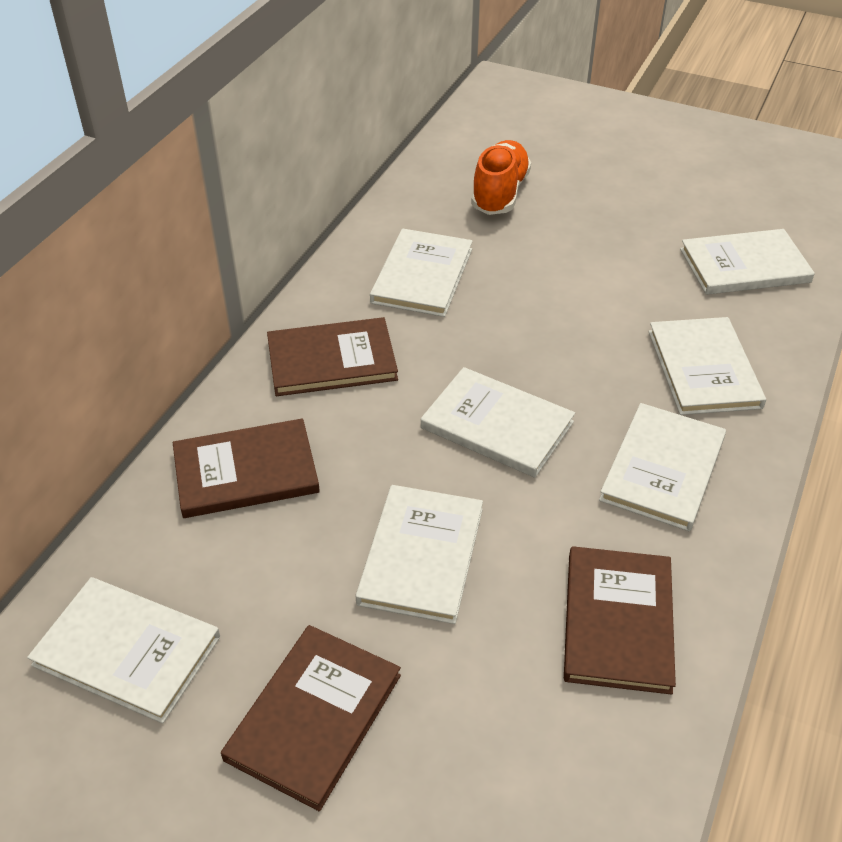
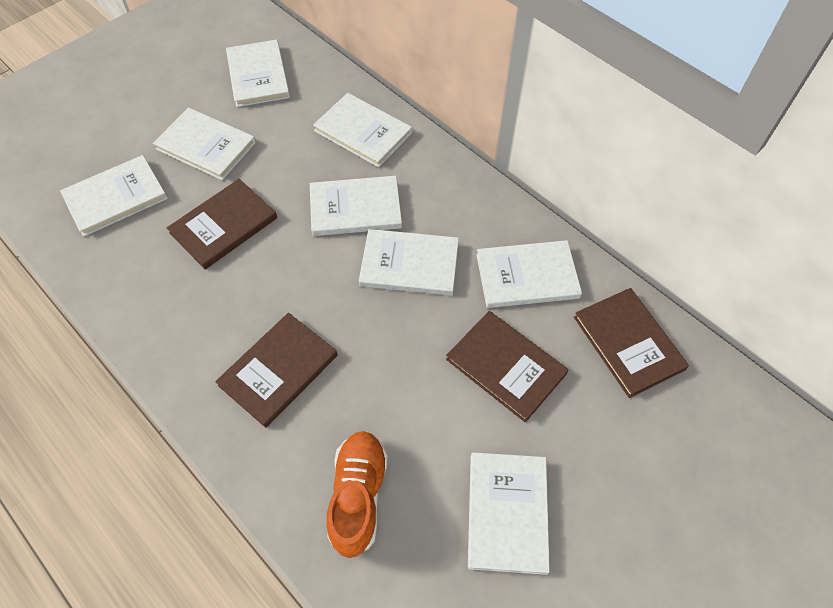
white book: 7 -> 8

